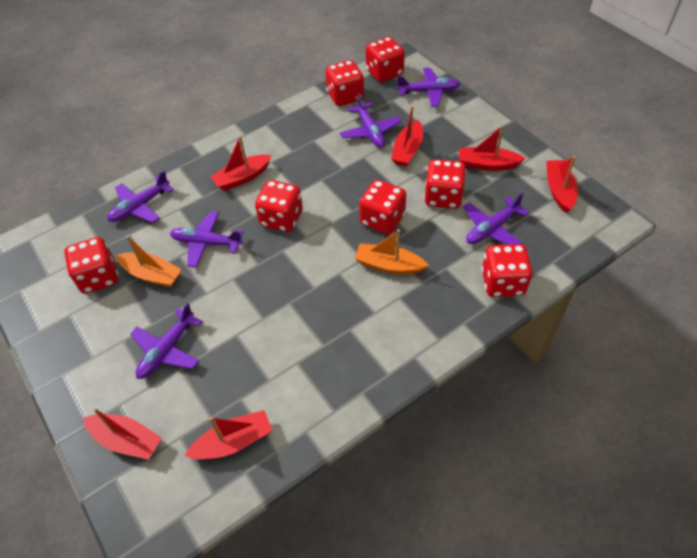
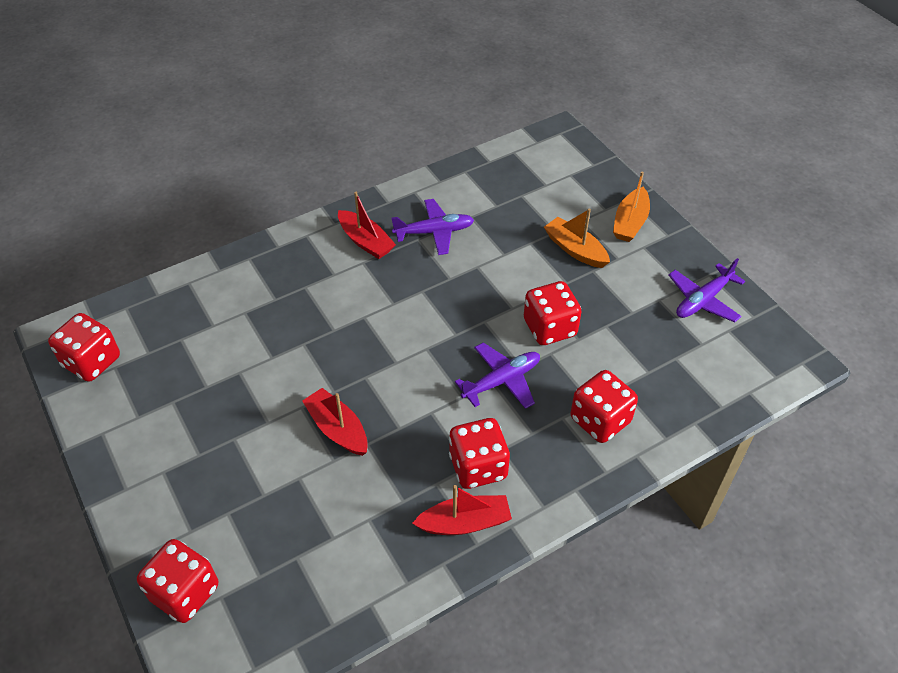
purple plane: 6 -> 3
red boat: 6 -> 3
red dice: 7 -> 5

